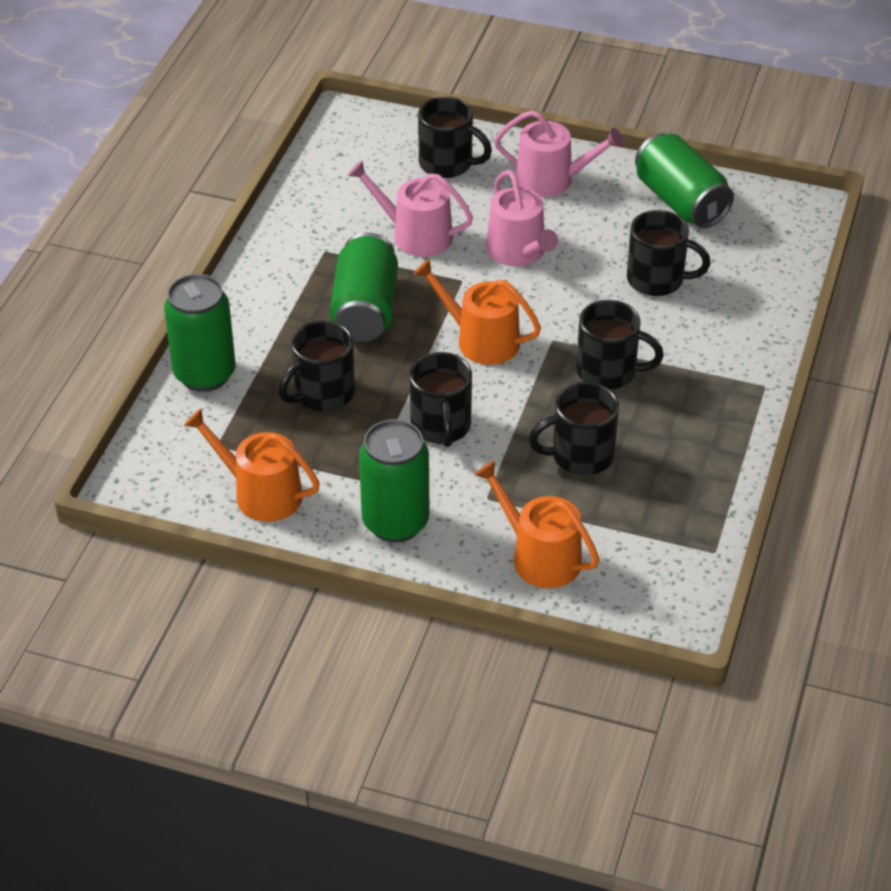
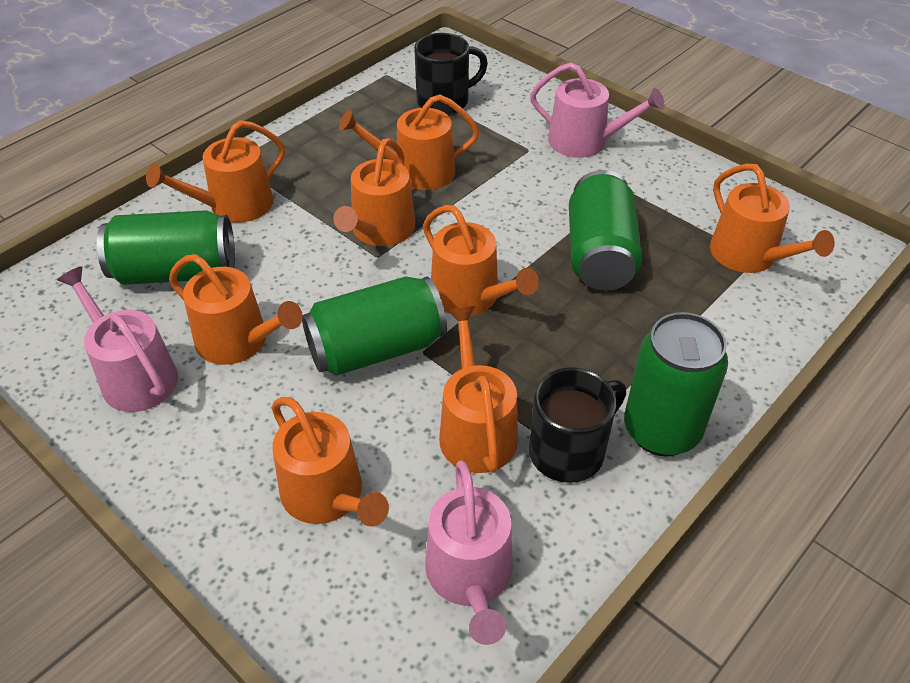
black mug: 6 -> 2
orange watering can: 3 -> 8

